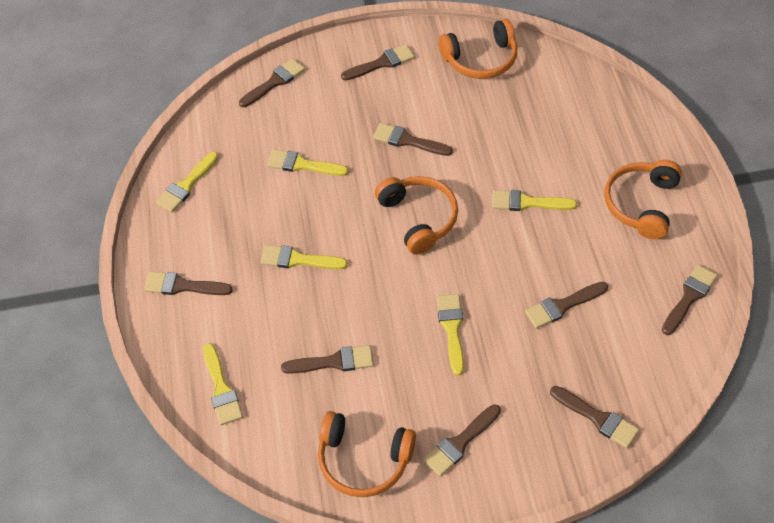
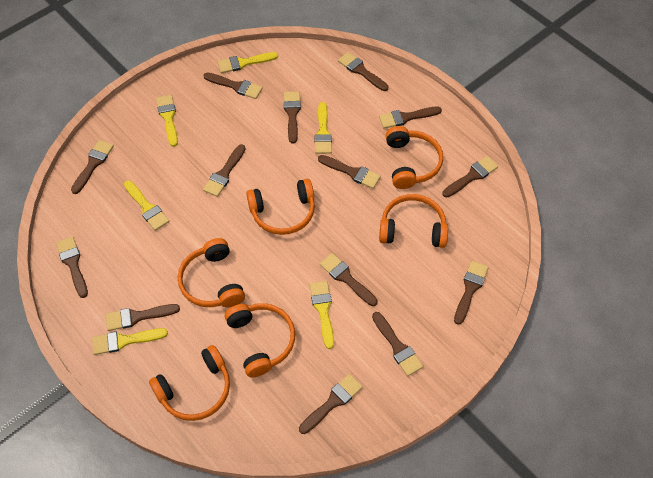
brown brush: 9 -> 14
orange headphones: 4 -> 6

